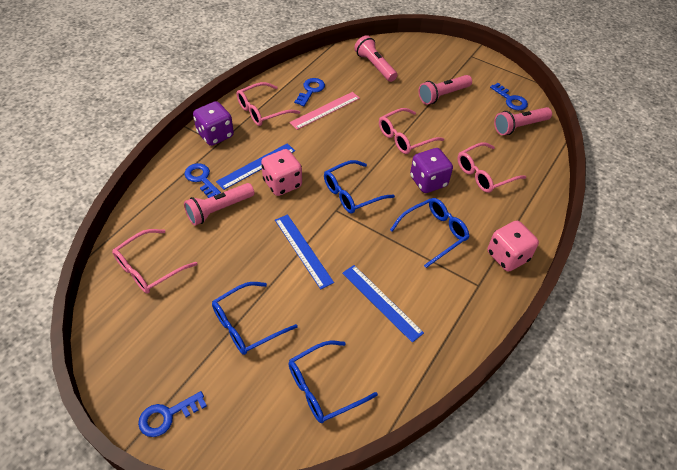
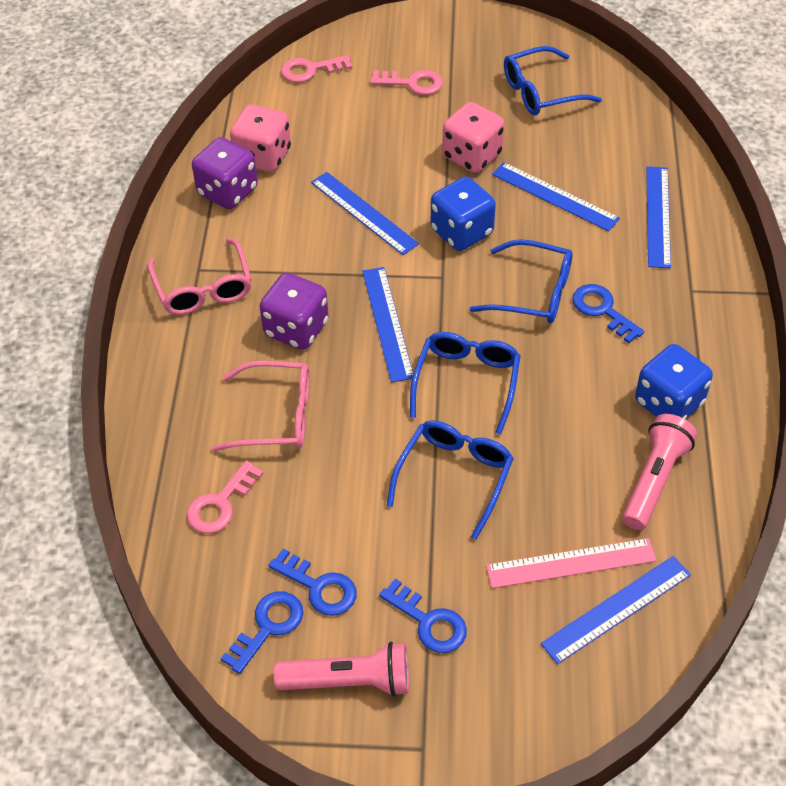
blue dice: 0 -> 2
blue ruler: 3 -> 5
pink flashlight: 4 -> 2
pink glasses: 4 -> 2
pink key: 0 -> 3

